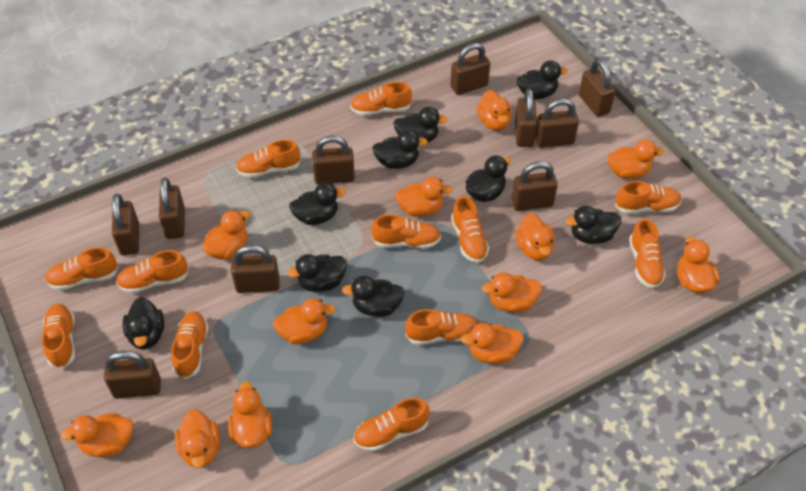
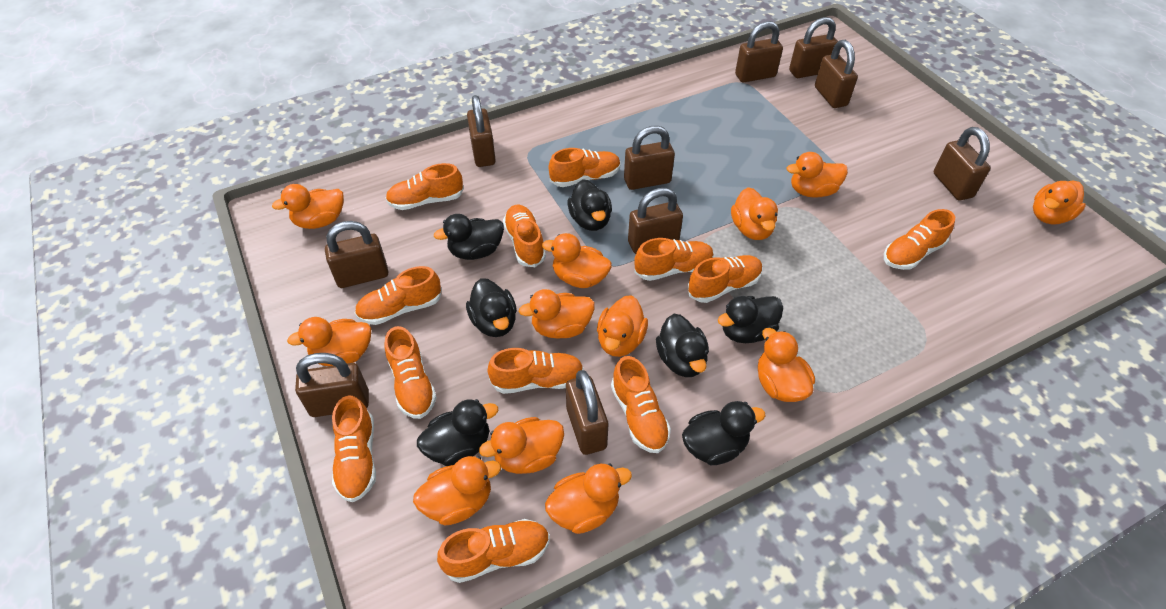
black duck: 9 -> 7

